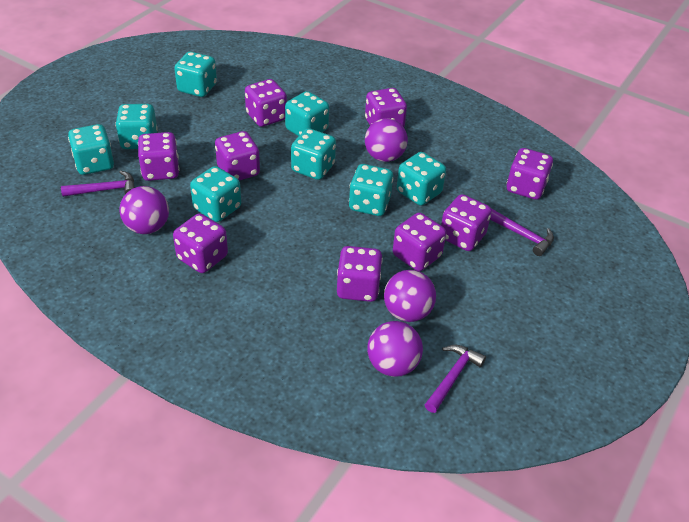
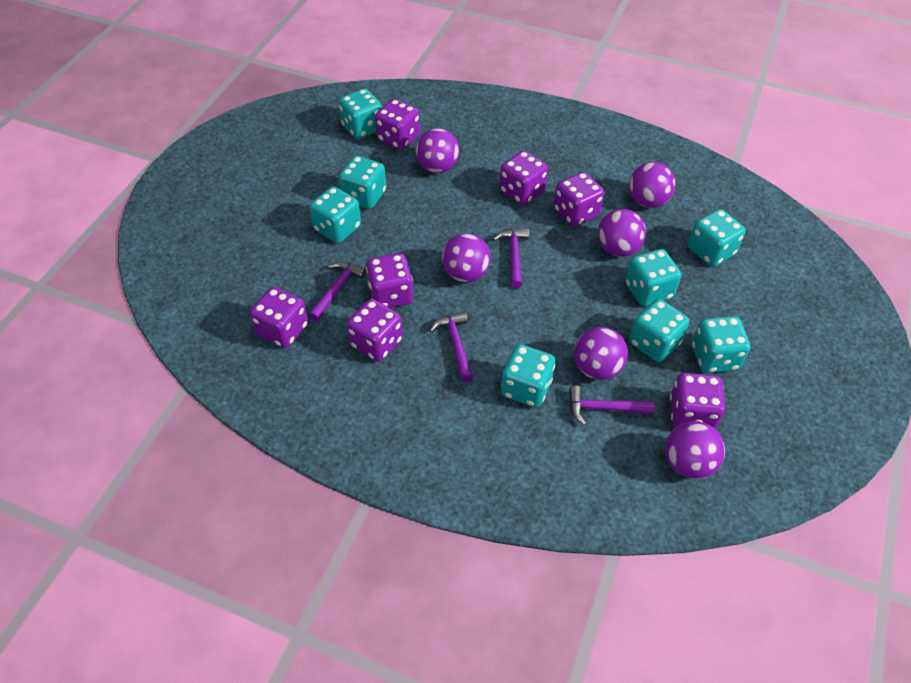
purple ball: 4 -> 6
purple dice: 9 -> 7
purple hammer: 3 -> 4

